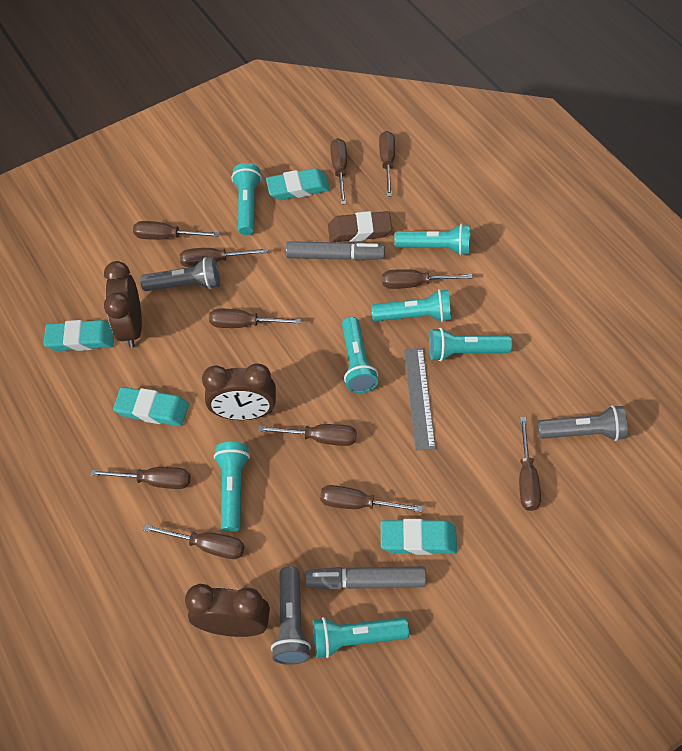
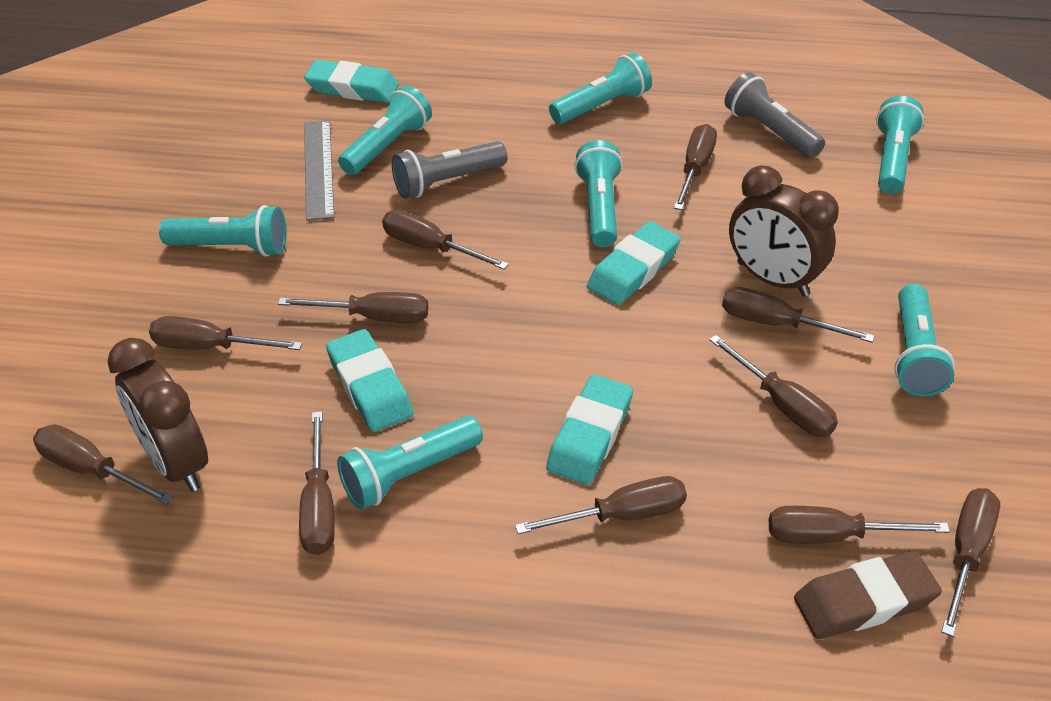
brown clock: 3 -> 2
grey flashlight: 3 -> 2
grey marker: 2 -> 0

